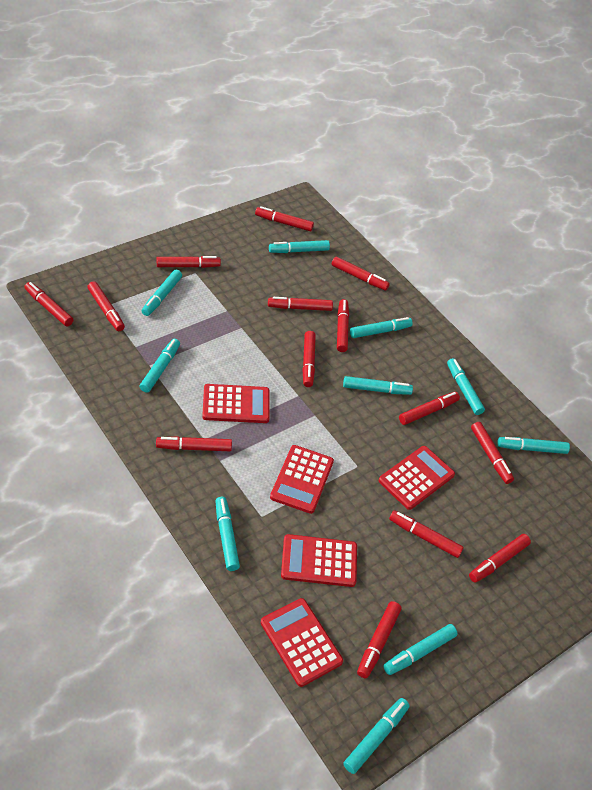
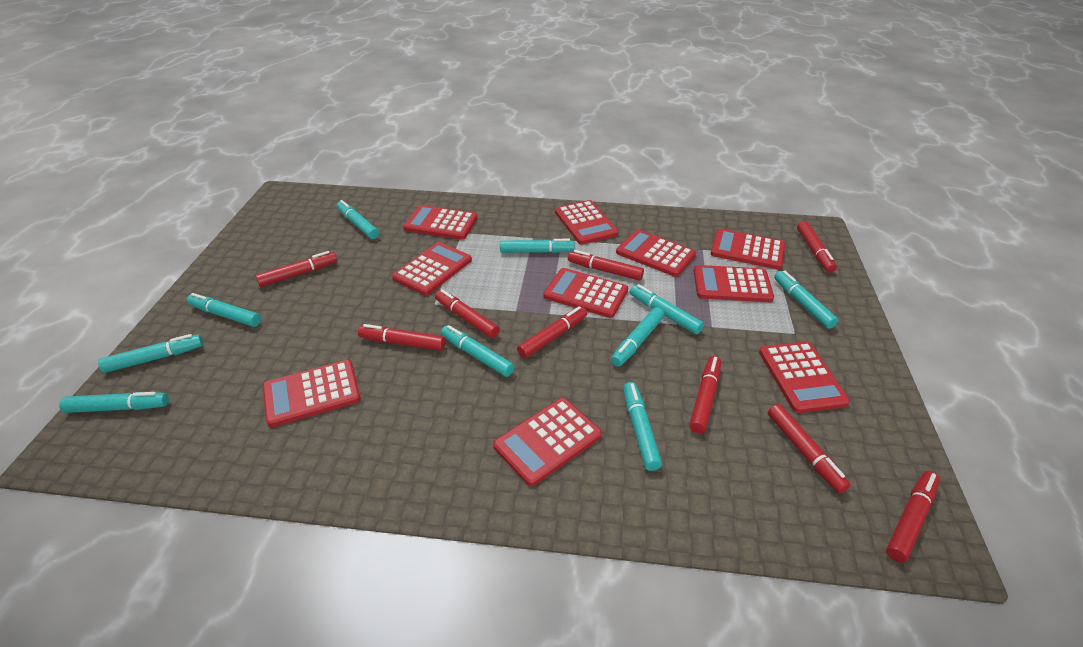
red calculator: 5 -> 10
red marker: 14 -> 9

